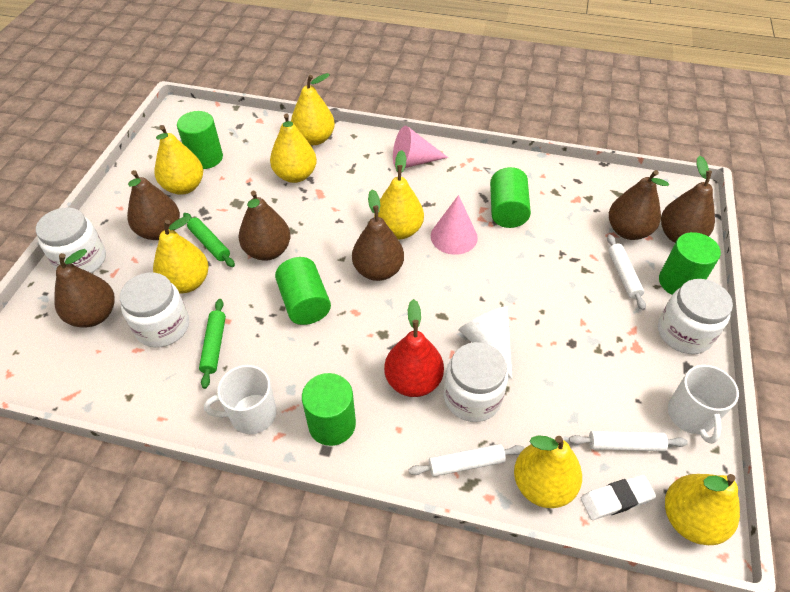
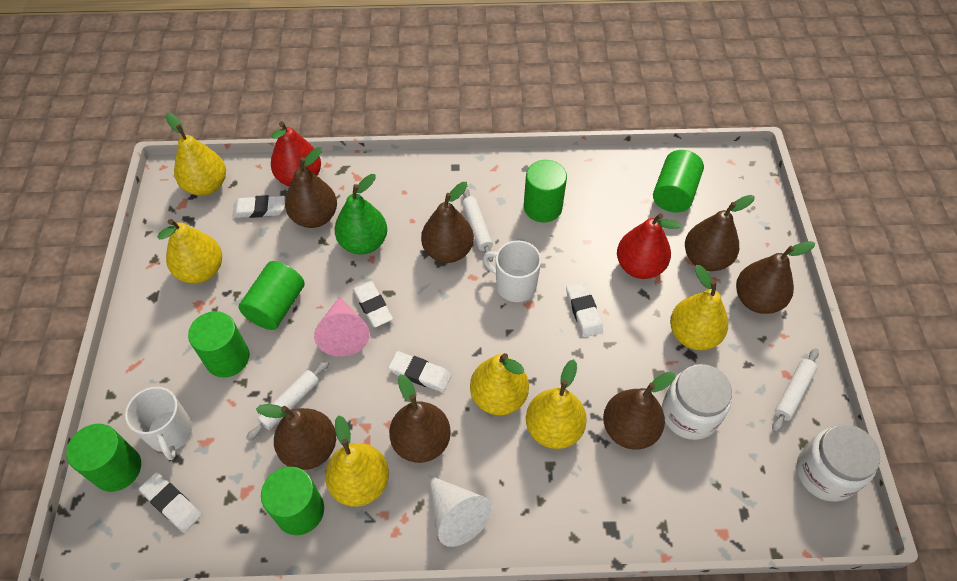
brown pear: 6 -> 7
green cylinder: 5 -> 6
green pear: 0 -> 1
green rolling pin: 2 -> 0
pink cone: 2 -> 1
red pear: 1 -> 2
white eraser: 1 -> 5
white jar: 4 -> 2
yellow pear: 7 -> 6

